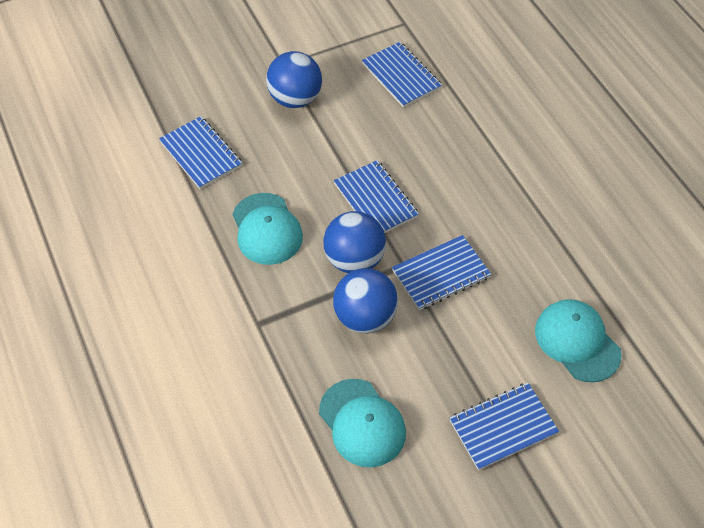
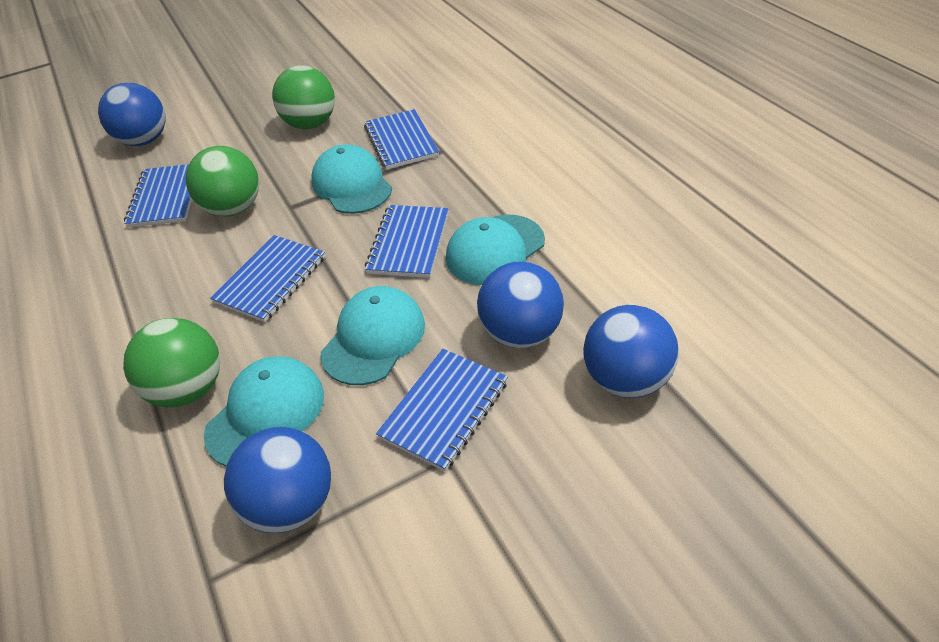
blue ball: 3 -> 4
green ball: 0 -> 3
turquoise cap: 3 -> 4

